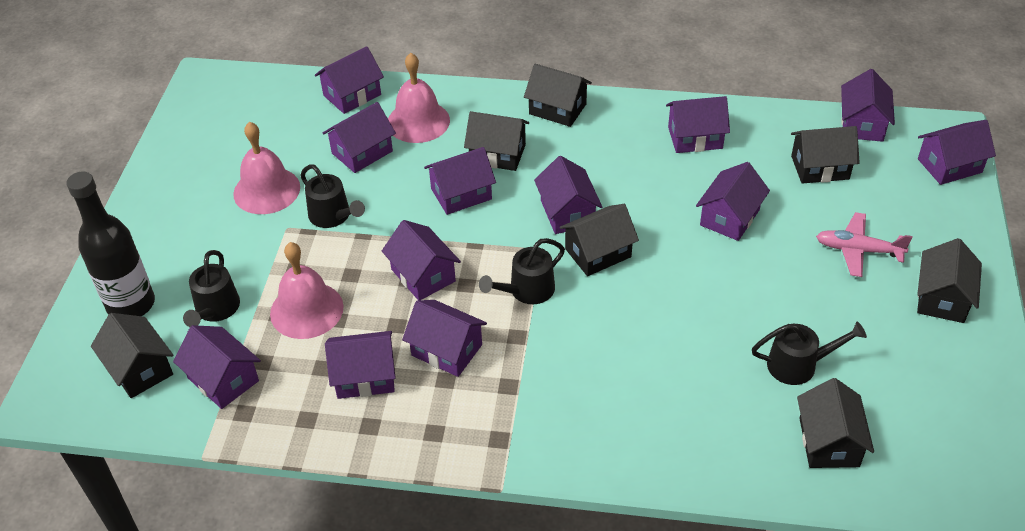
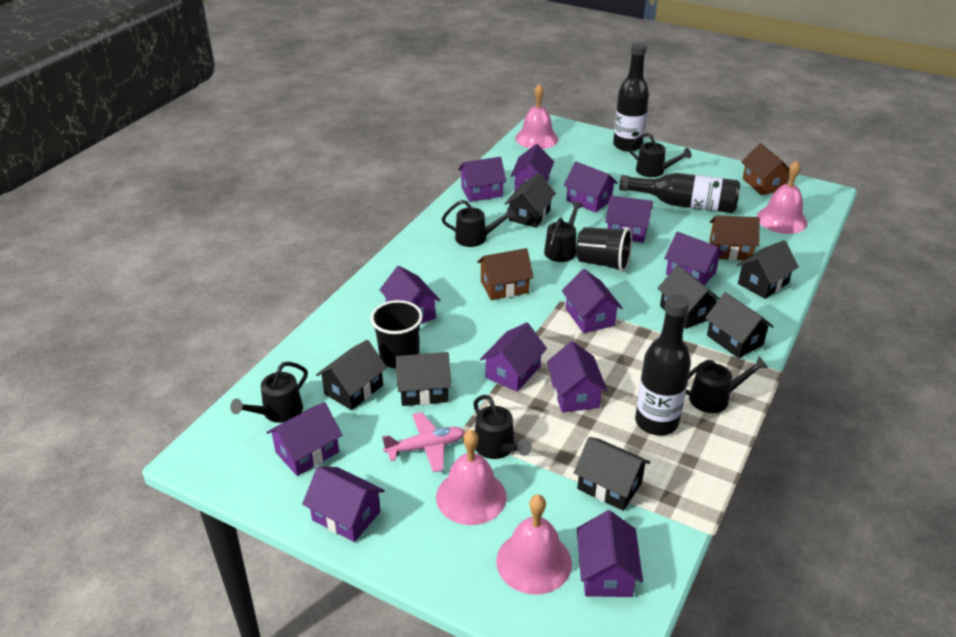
black bottle: 1 -> 3
black cup: 0 -> 2
black watering can: 4 -> 6
brown house: 0 -> 3
pink bell: 3 -> 4

